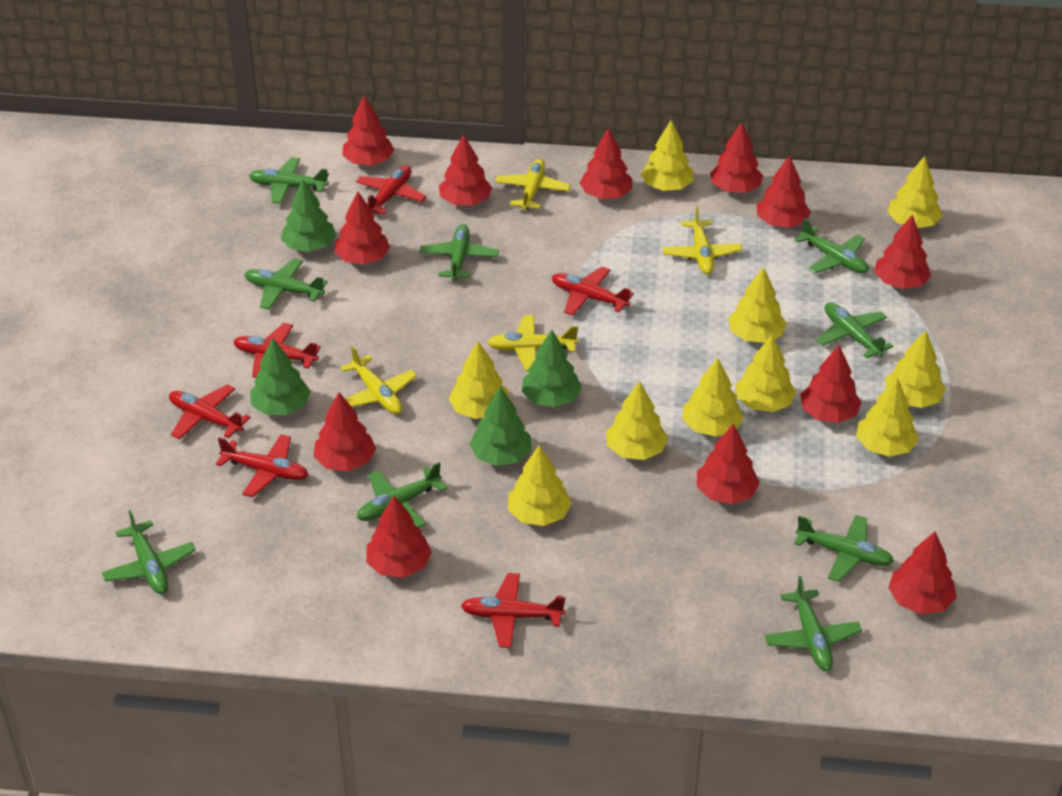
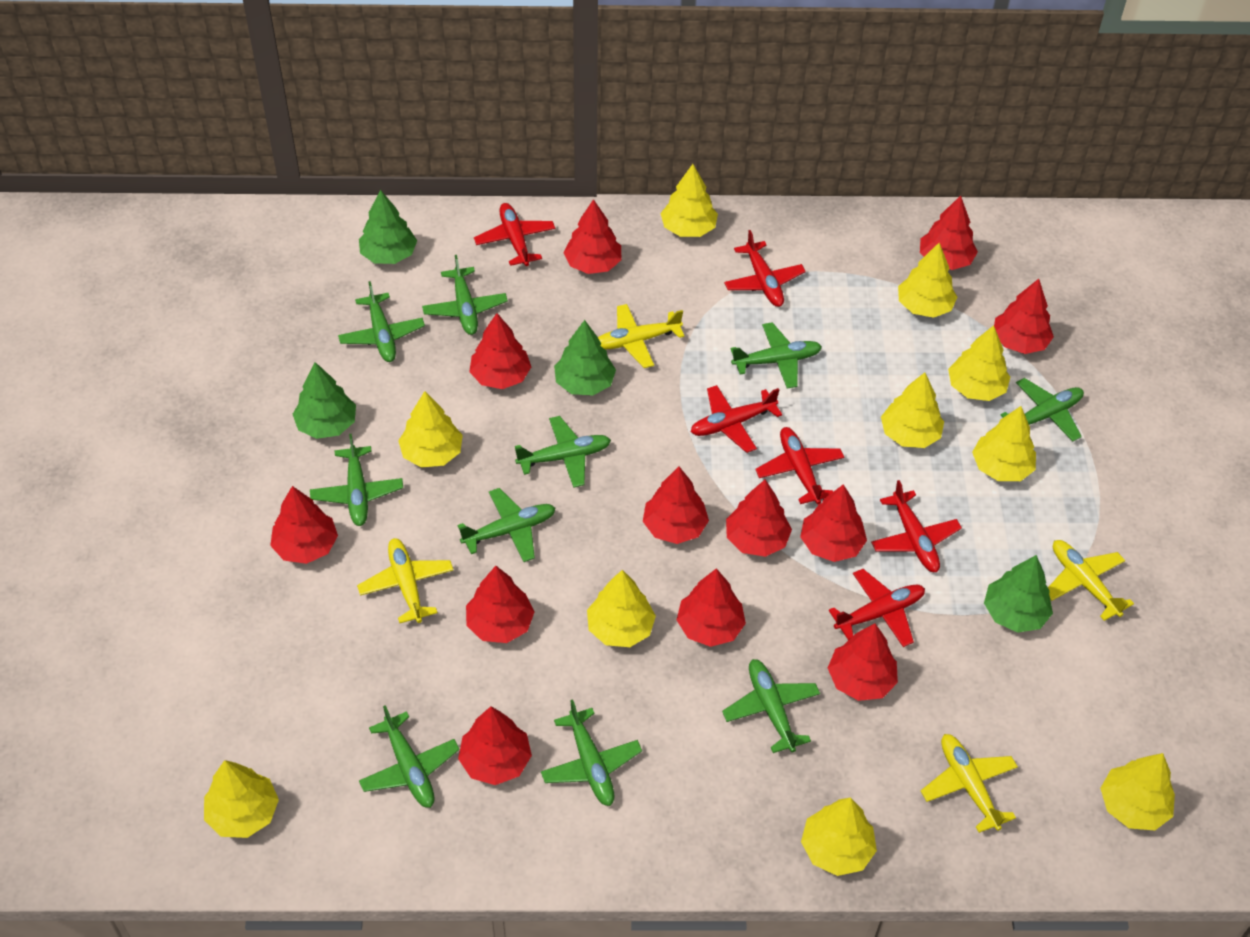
green plane: 9 -> 10

